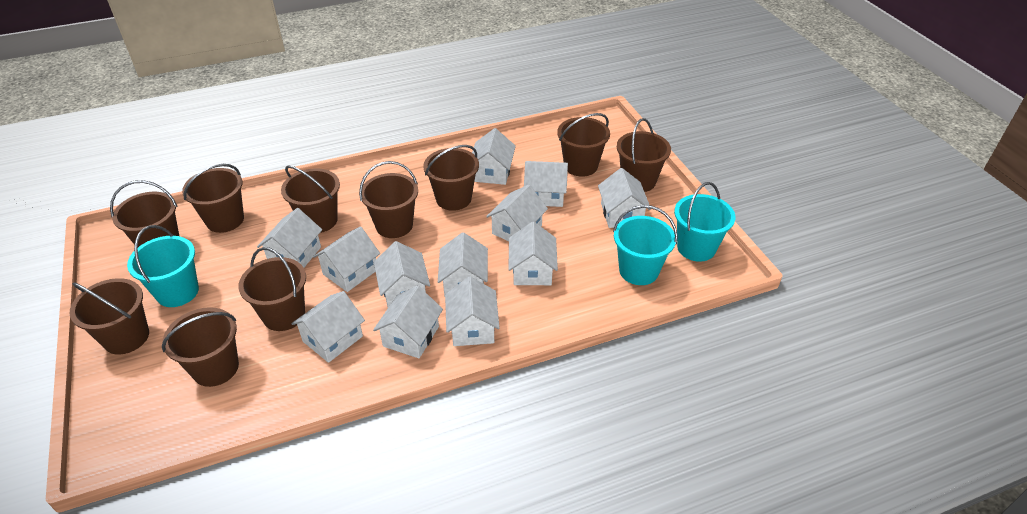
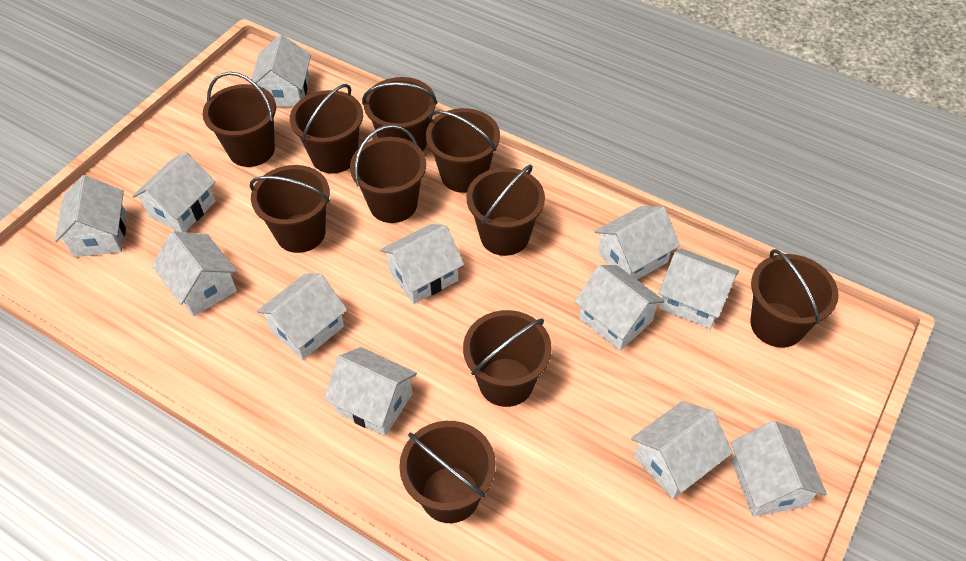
turquoise bucket: 3 -> 0

